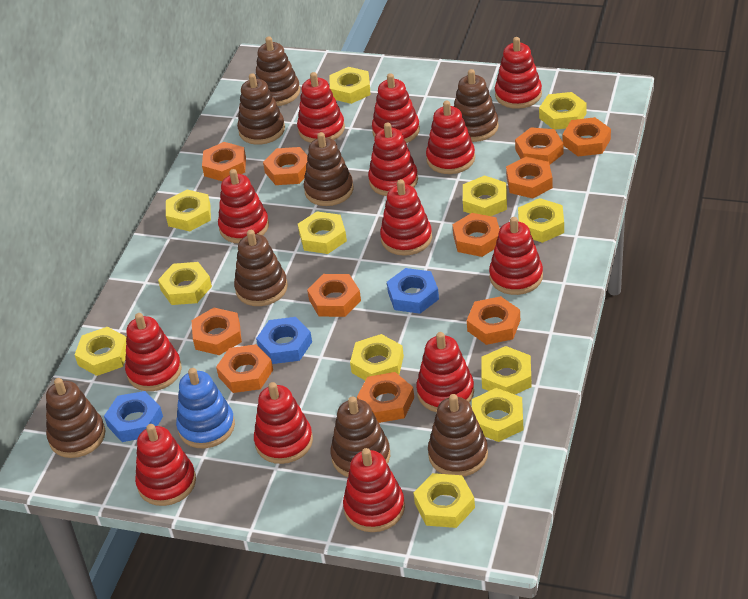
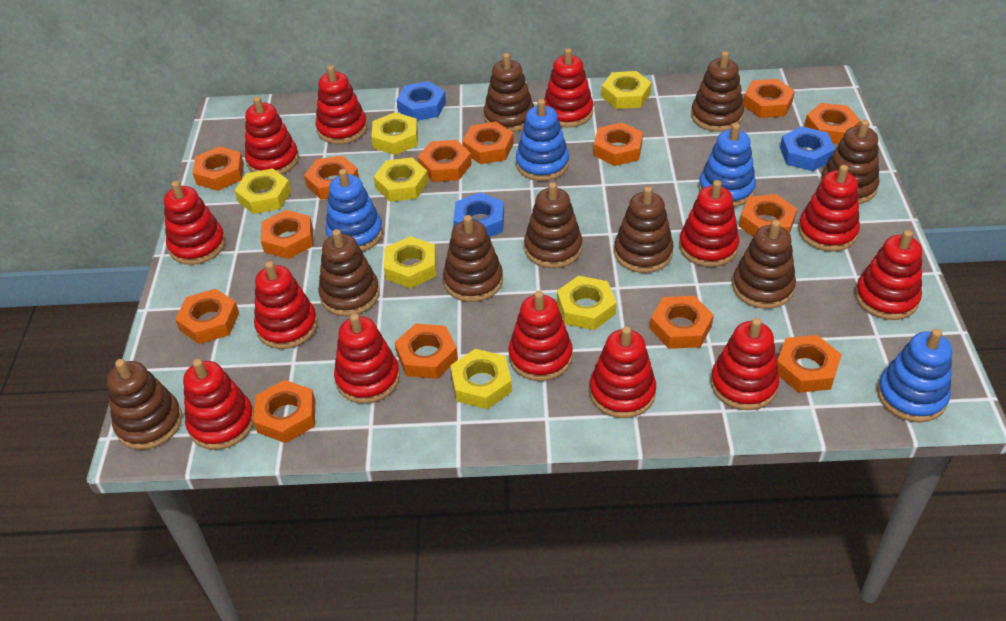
blue stacking toy: 1 -> 4
brown stacking toy: 8 -> 9
orange nut: 11 -> 14
yellow nut: 12 -> 7

